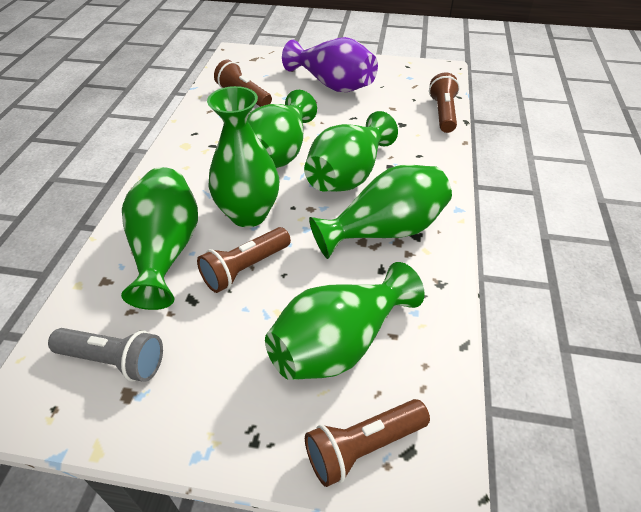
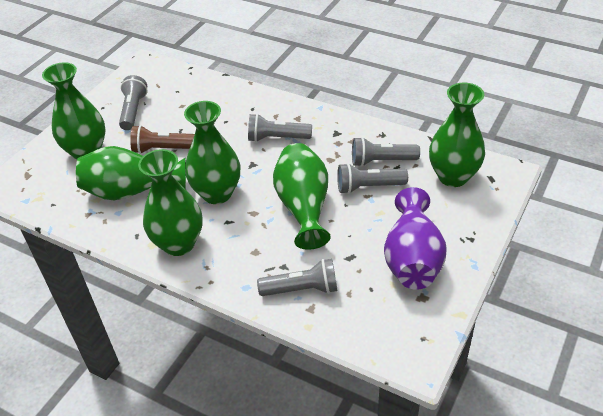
brown flashlight: 4 -> 1
grey flashlight: 1 -> 5

